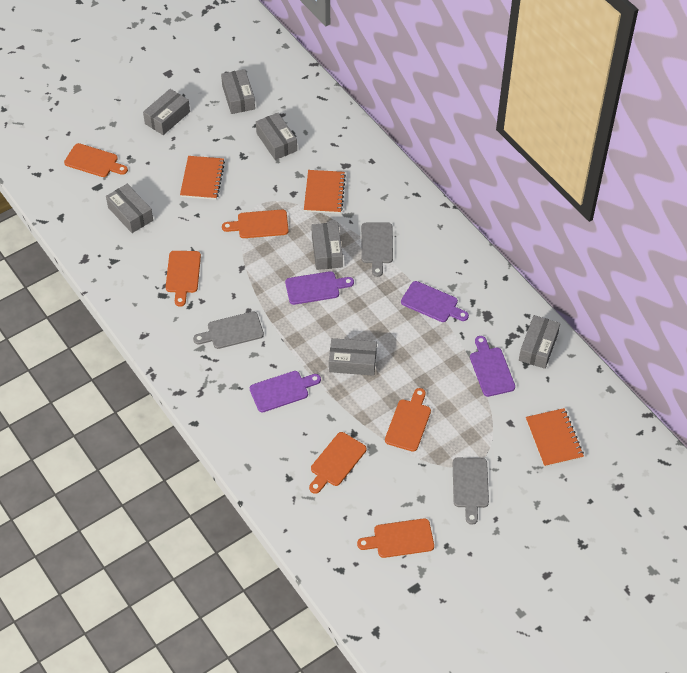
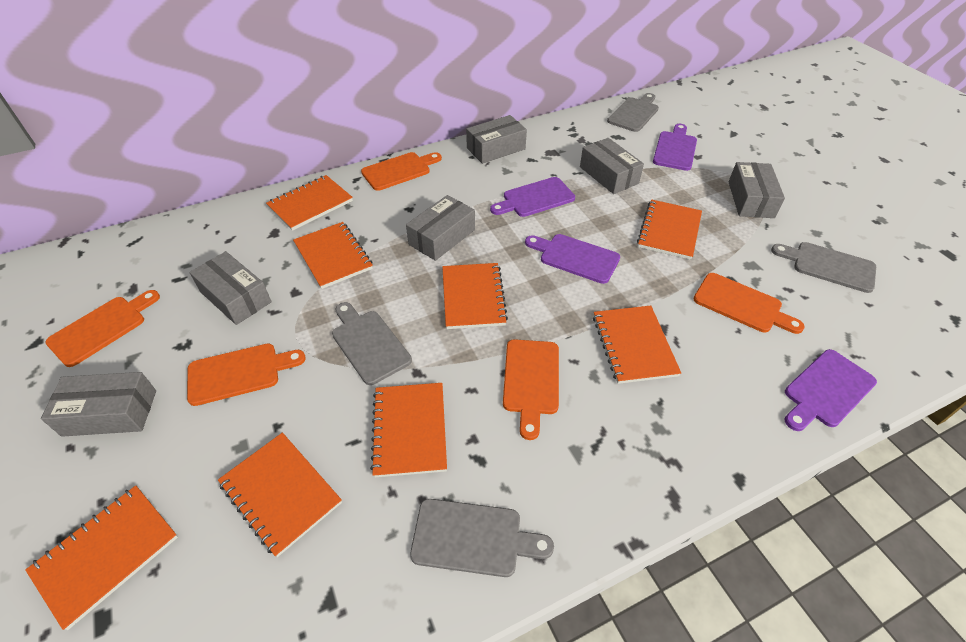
grey box: 7 -> 6
grey cutting board: 3 -> 4
orange cutting board: 6 -> 5
orange notebook: 3 -> 8

